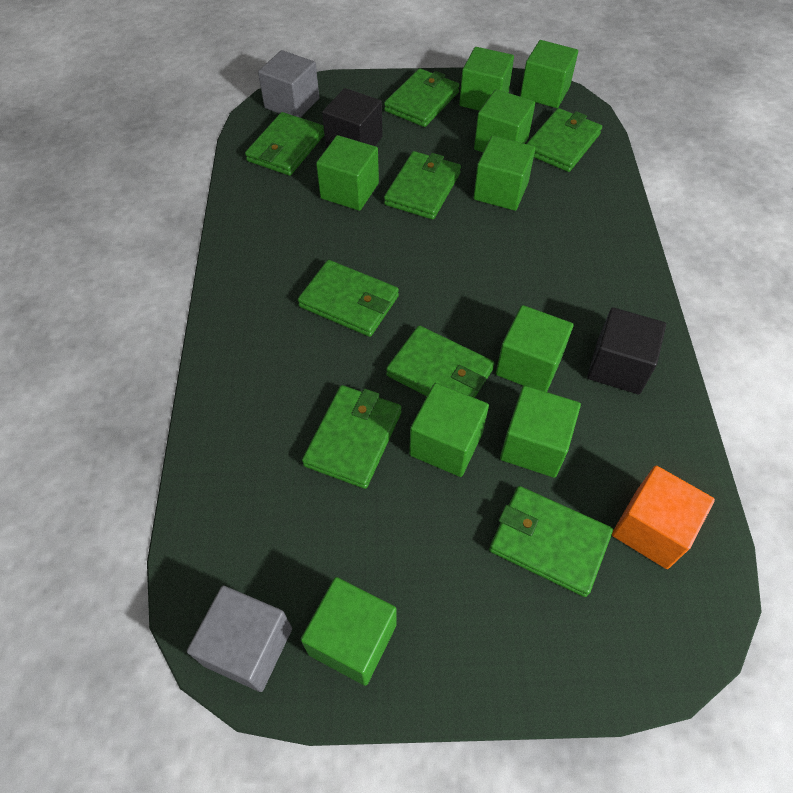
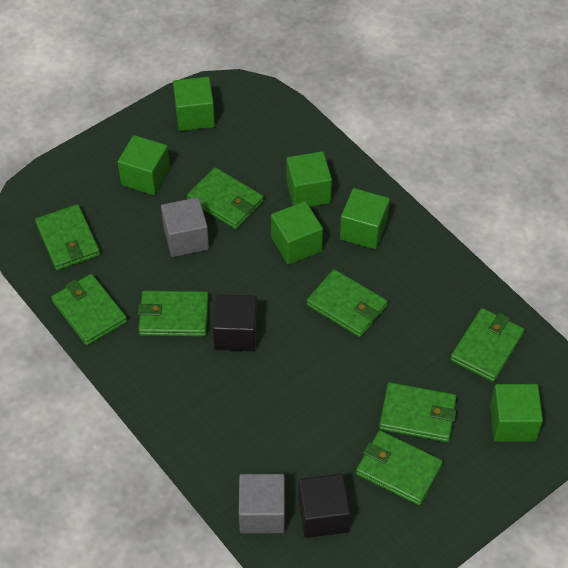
green cube: 9 -> 6
orange cube: 1 -> 0

